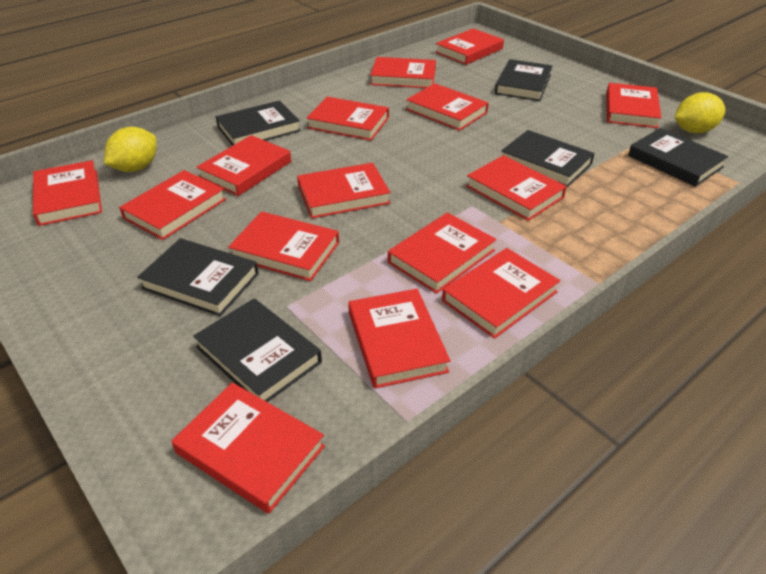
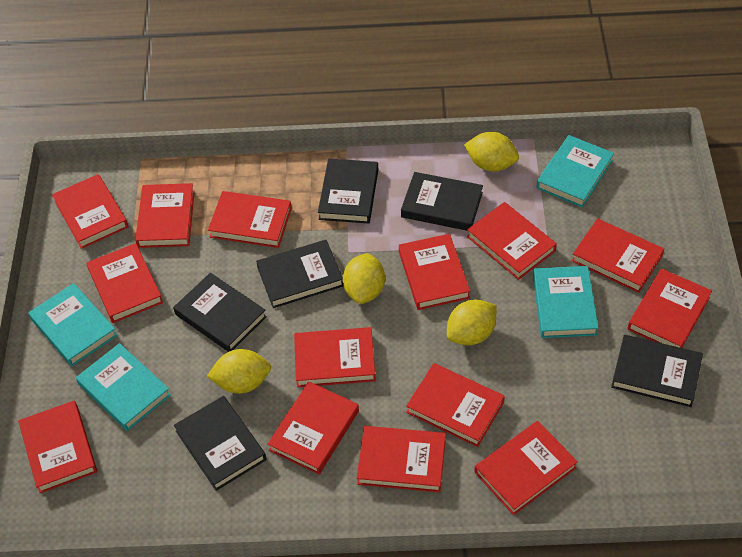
red book: 15 -> 14
turquoise book: 0 -> 4
yellow lemon: 2 -> 4

